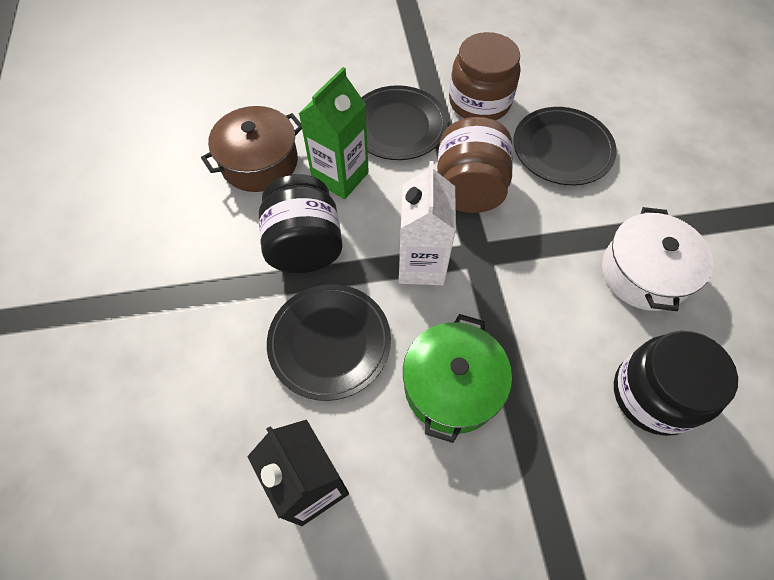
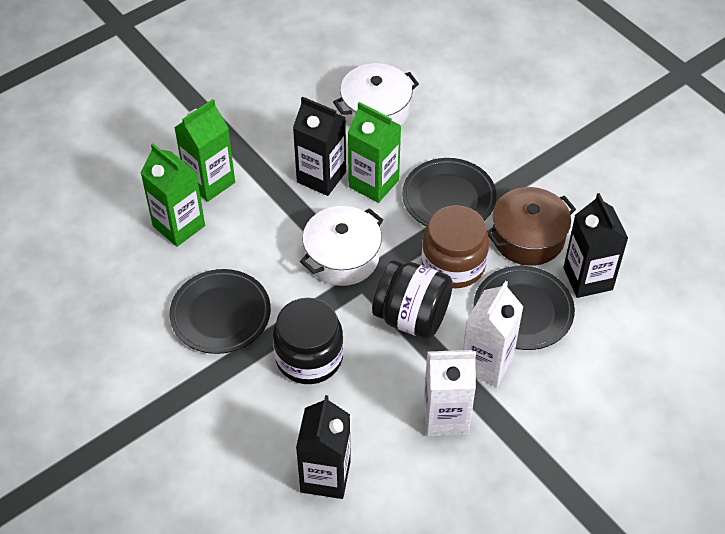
black carton: 1 -> 3
brown jar: 2 -> 1
green carton: 1 -> 3
green pot: 1 -> 0
white carton: 1 -> 2
white pot: 1 -> 2

